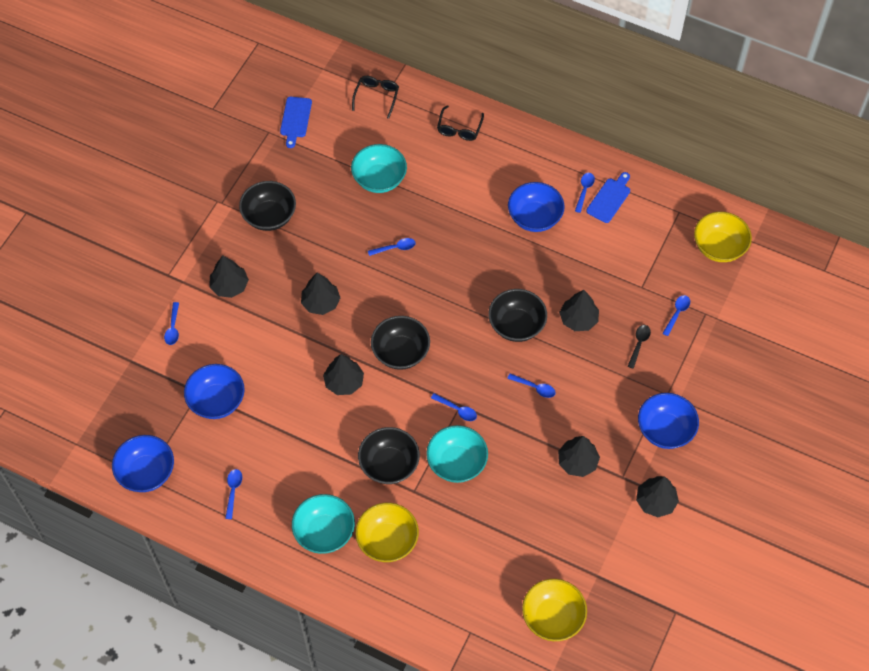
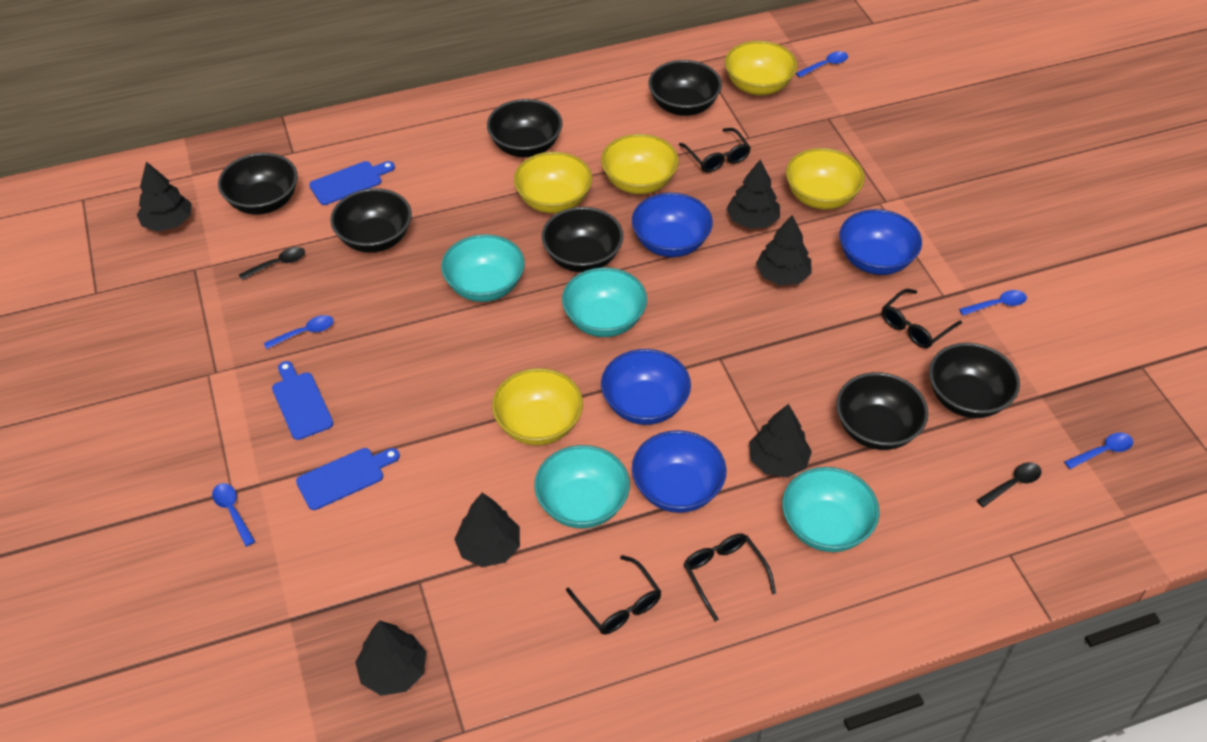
black bowl: 4 -> 7
black glasses: 2 -> 4
black spoon: 1 -> 2
blue cutting board: 2 -> 3
blue spoon: 7 -> 5
turquoise bowl: 3 -> 4
yellow bowl: 3 -> 5

